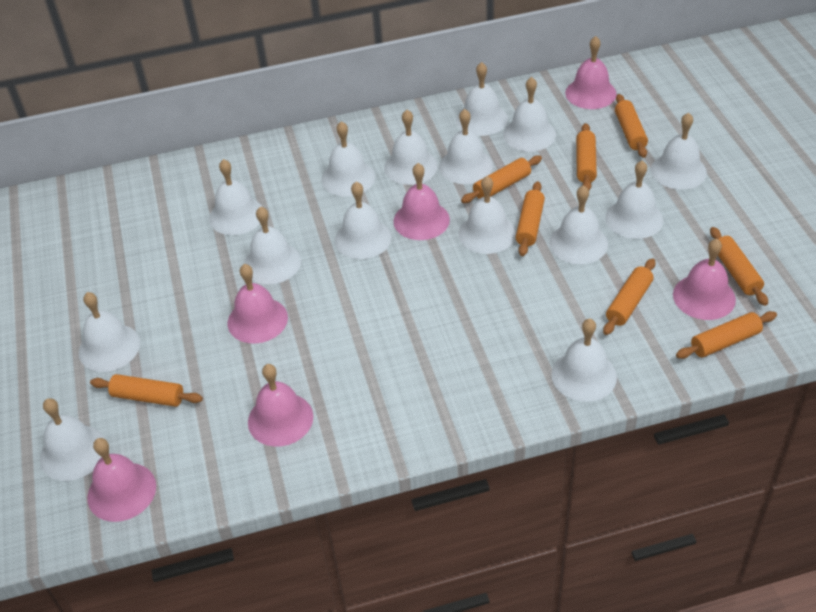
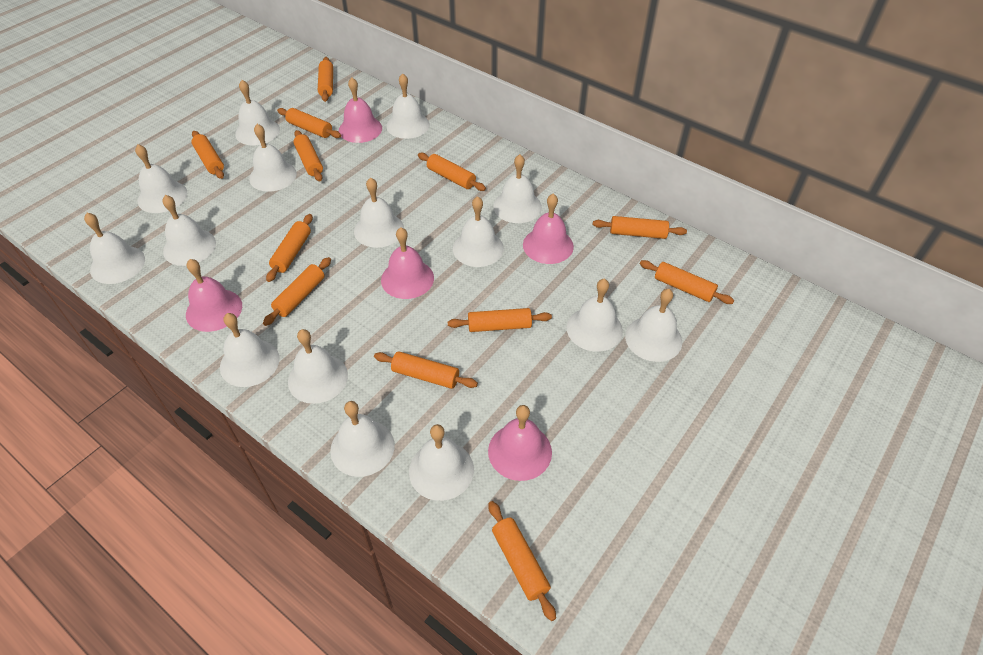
orange rolling pin: 8 -> 12
pink bell: 6 -> 5

